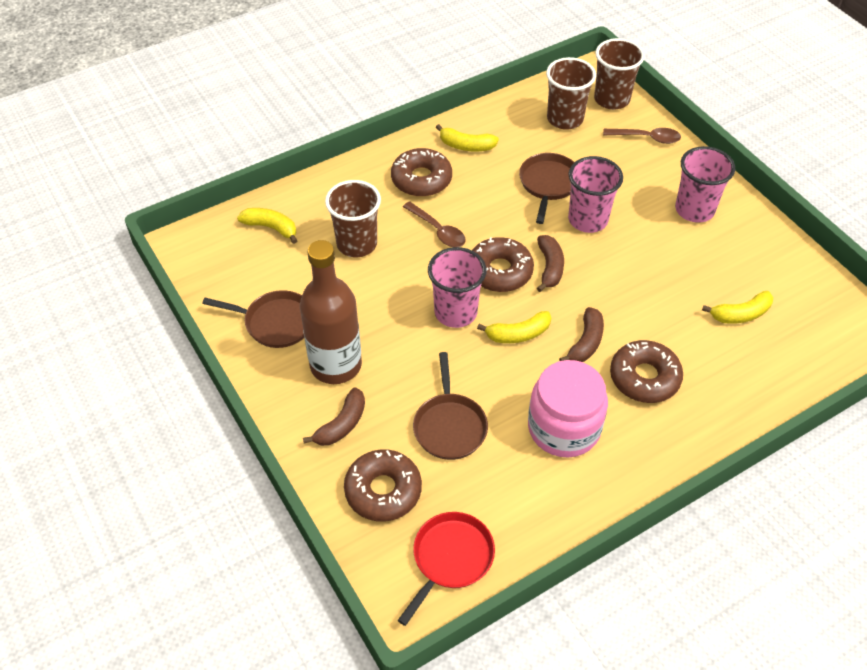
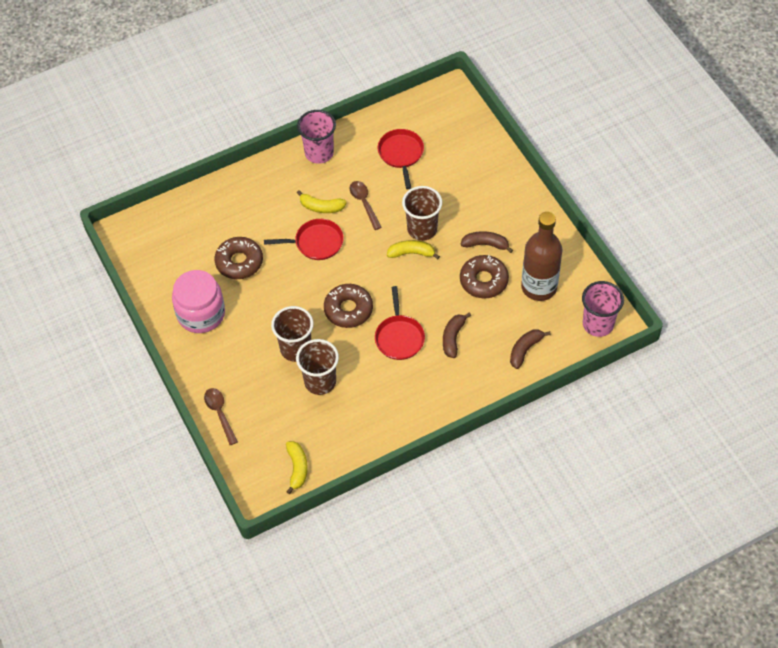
brown donut: 4 -> 3
brown pan: 3 -> 0
pink cup: 3 -> 2
red pan: 1 -> 3
yellow banana: 4 -> 3

